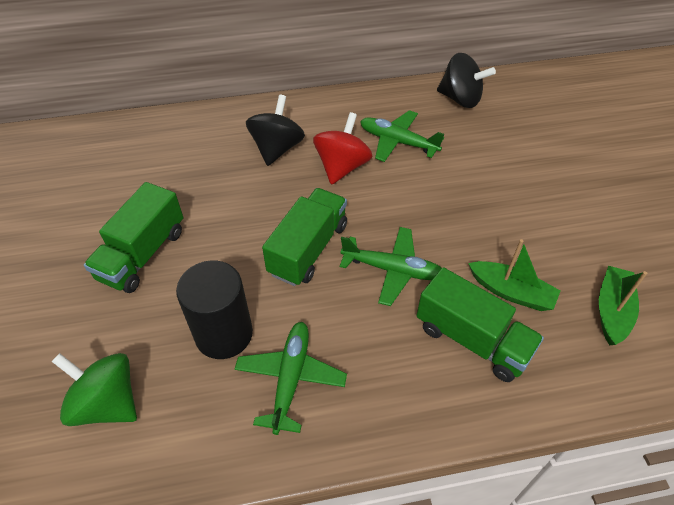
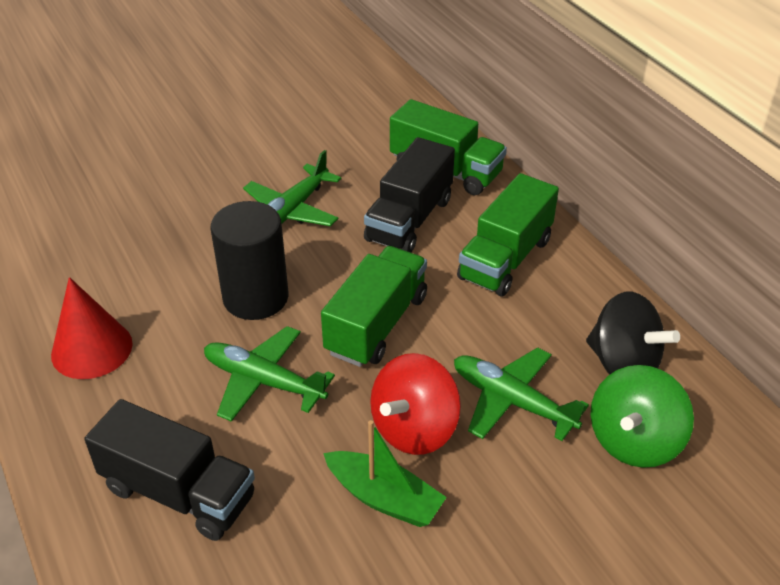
black spinning top: 2 -> 1
black truck: 0 -> 2
green boat: 2 -> 1
red cone: 0 -> 1

